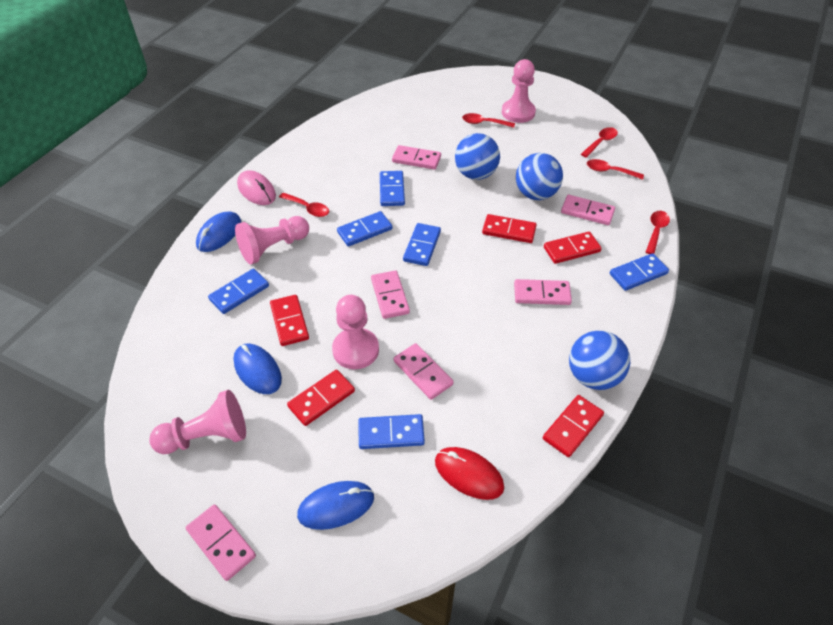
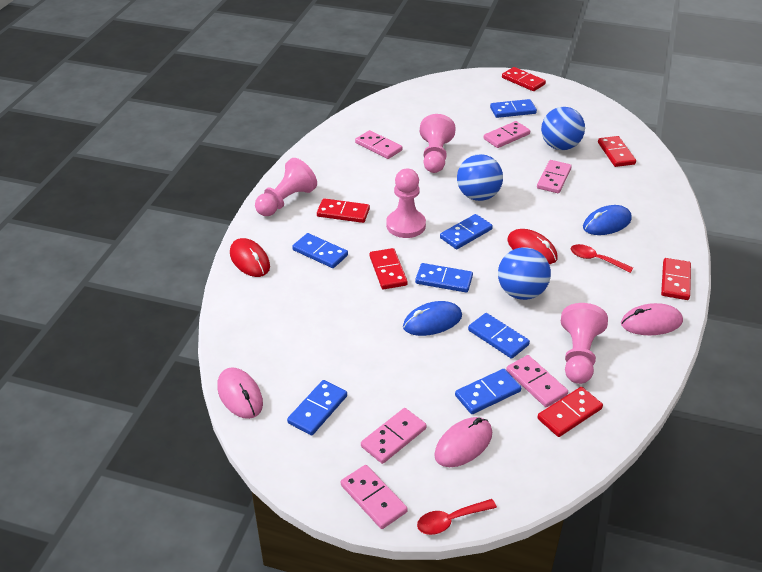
blue domino: 6 -> 7
blue mouse: 3 -> 2
pink mouse: 1 -> 3
red domino: 5 -> 6
red mouse: 1 -> 2
red spoon: 5 -> 2

